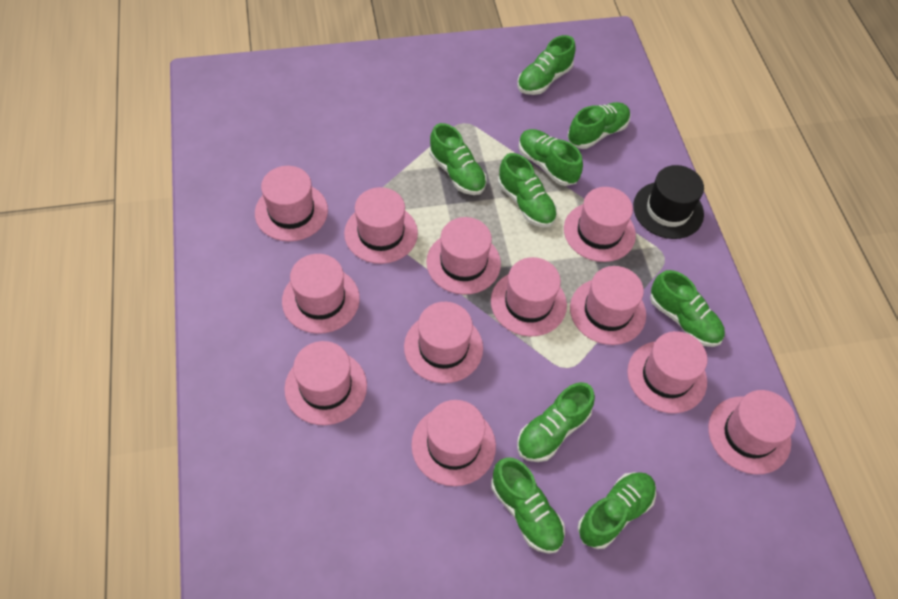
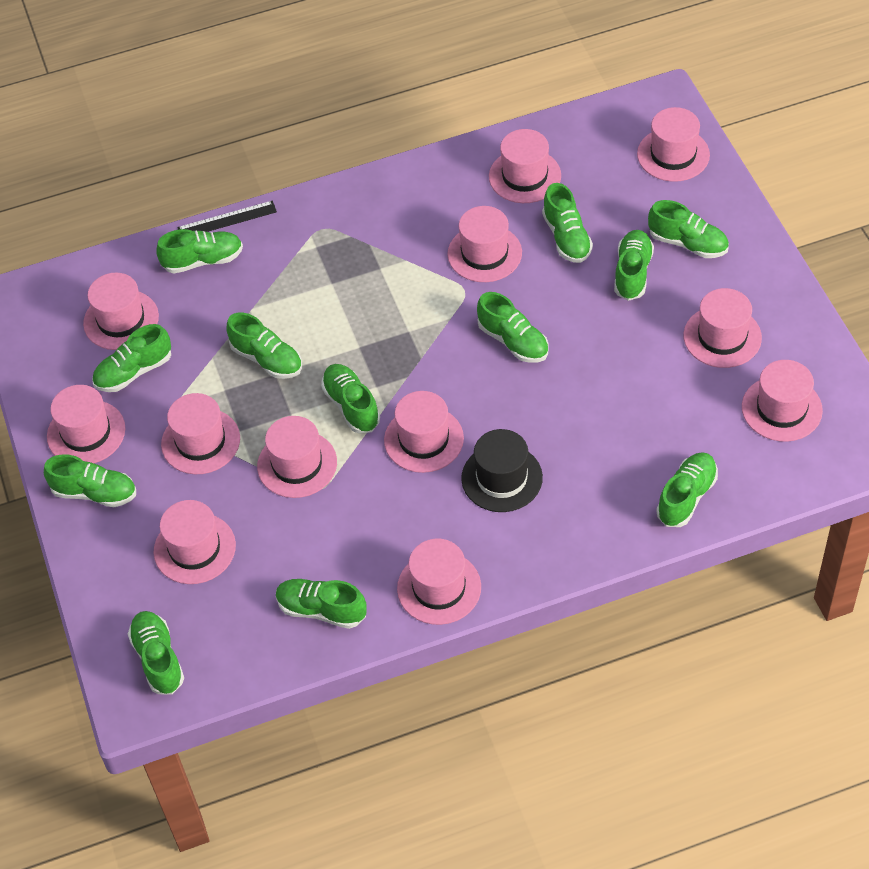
black ruler: 0 -> 1
green shoe: 9 -> 12

